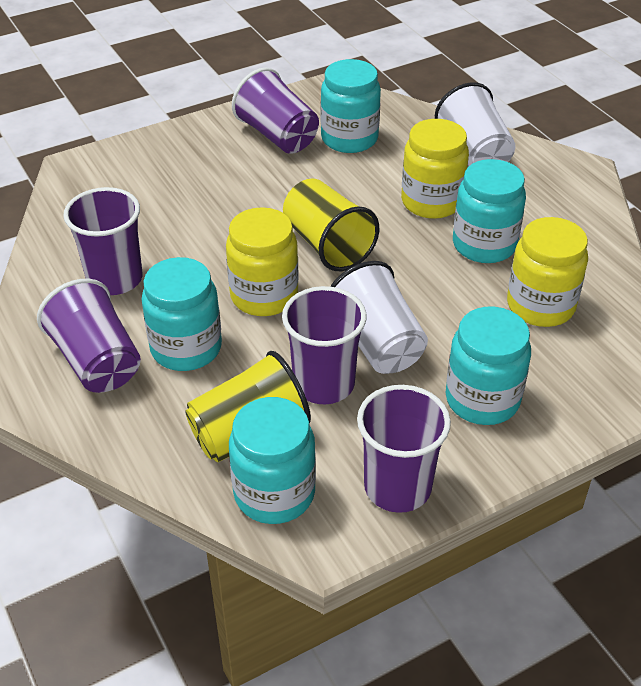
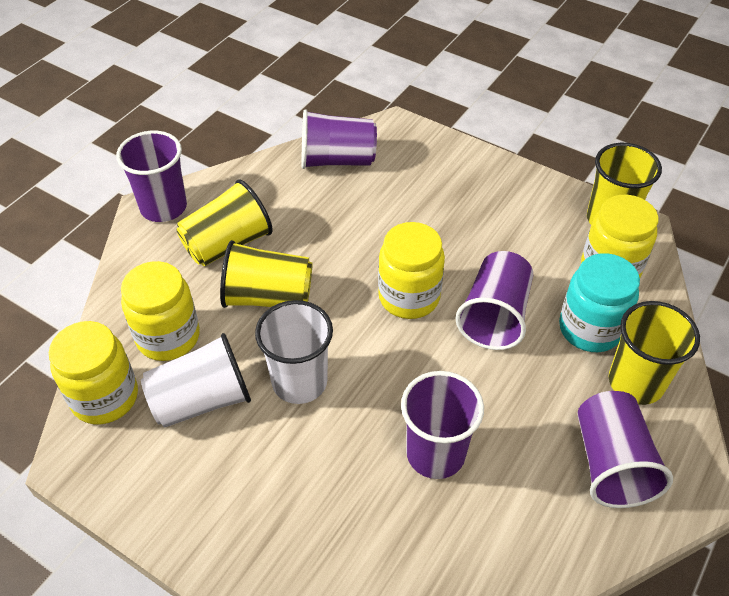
turquoise jar: 5 -> 1
yellow cup: 2 -> 4
yellow jar: 3 -> 4

